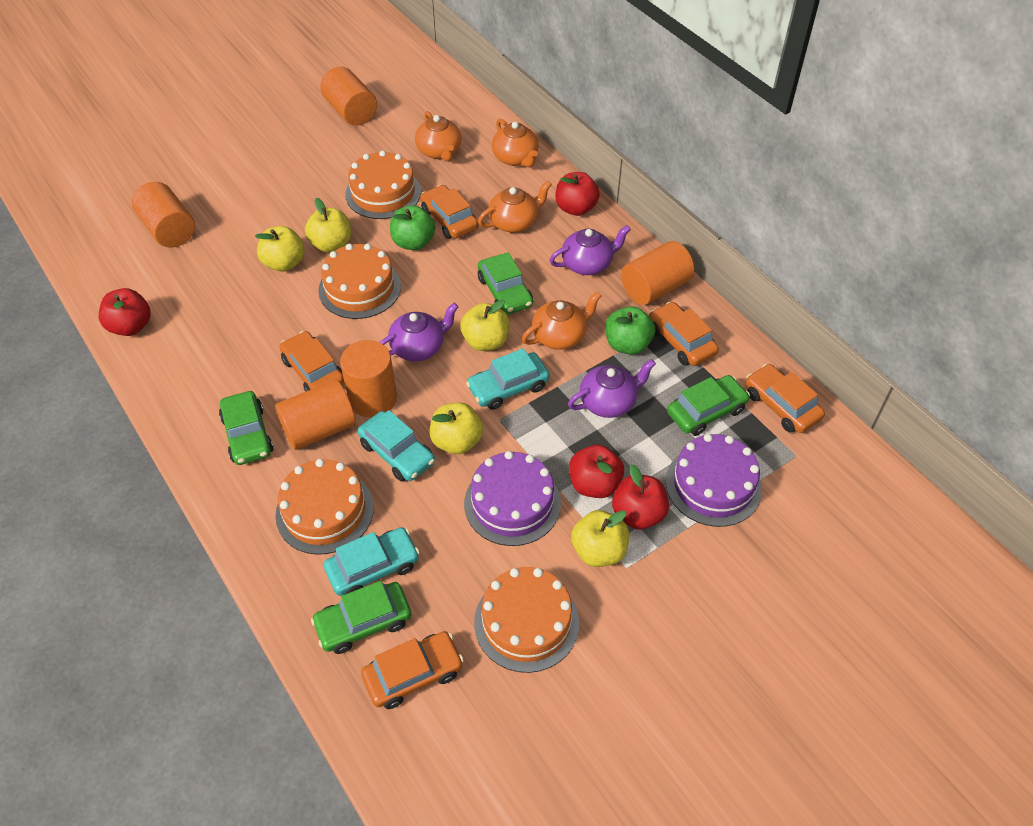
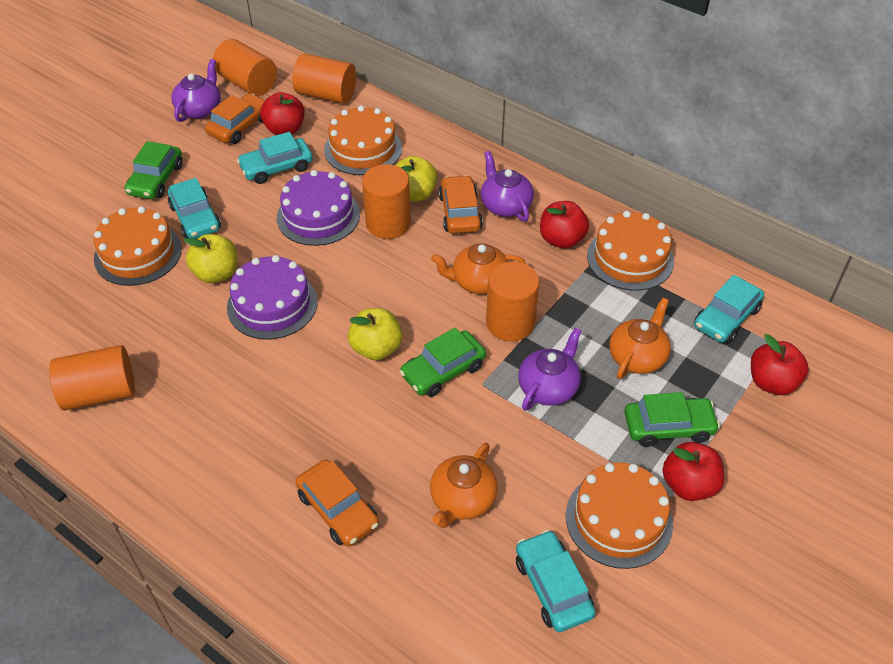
green apple: 2 -> 0
green car: 4 -> 3
orange car: 5 -> 3
orange teapot: 4 -> 3
turquoise car: 3 -> 4
yellow apple: 5 -> 3

